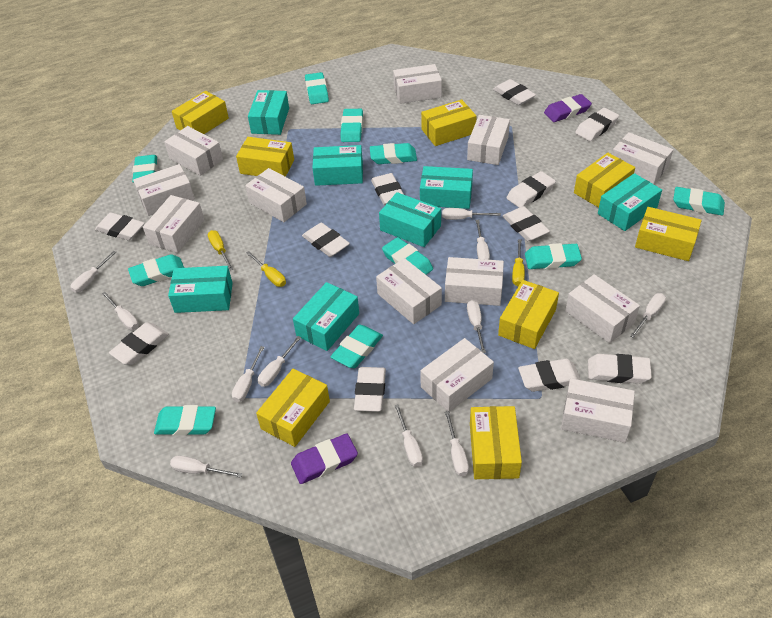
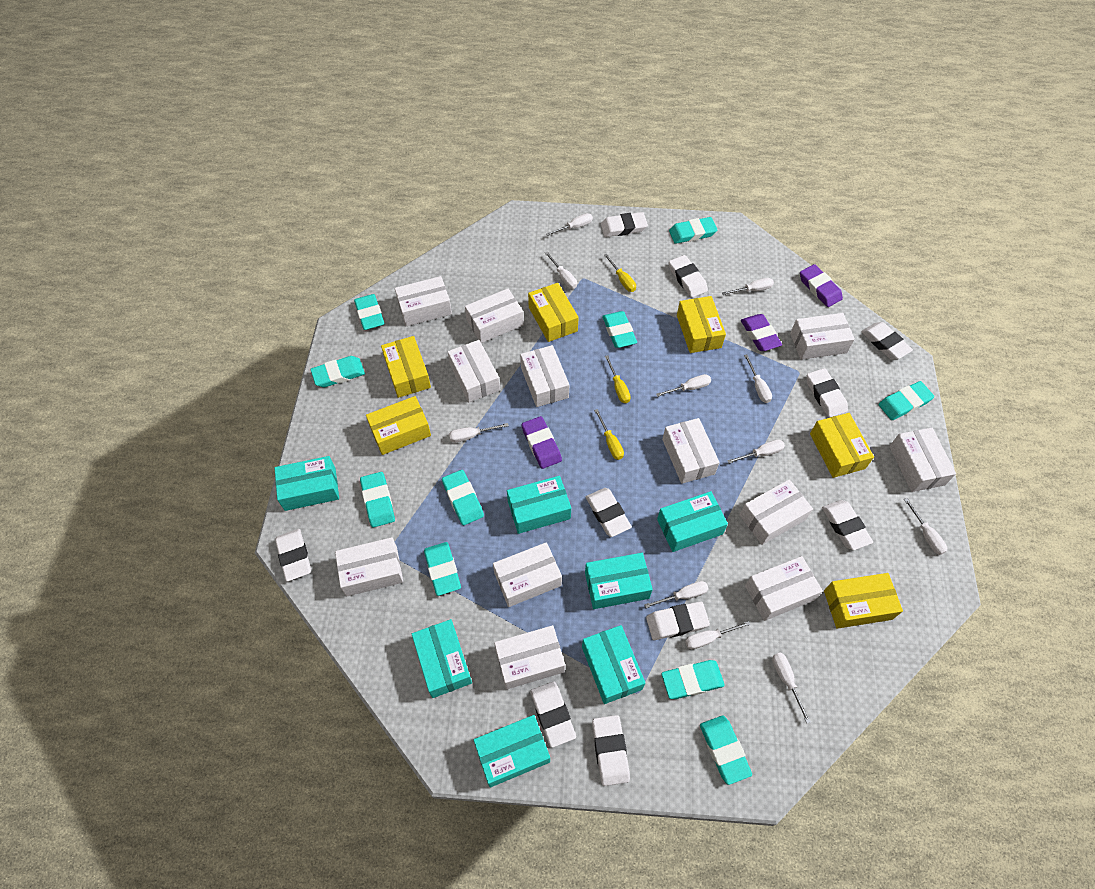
purple eraser: 2 -> 3
white eraser: 11 -> 10
yellow box: 8 -> 6

